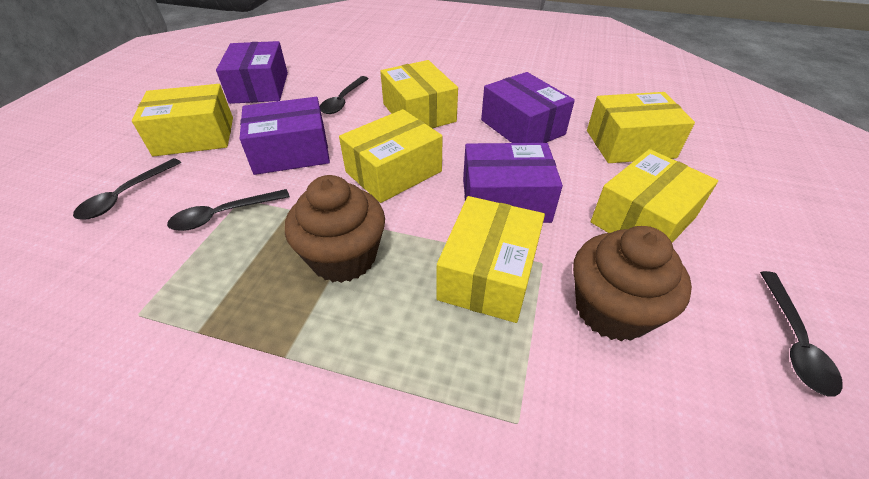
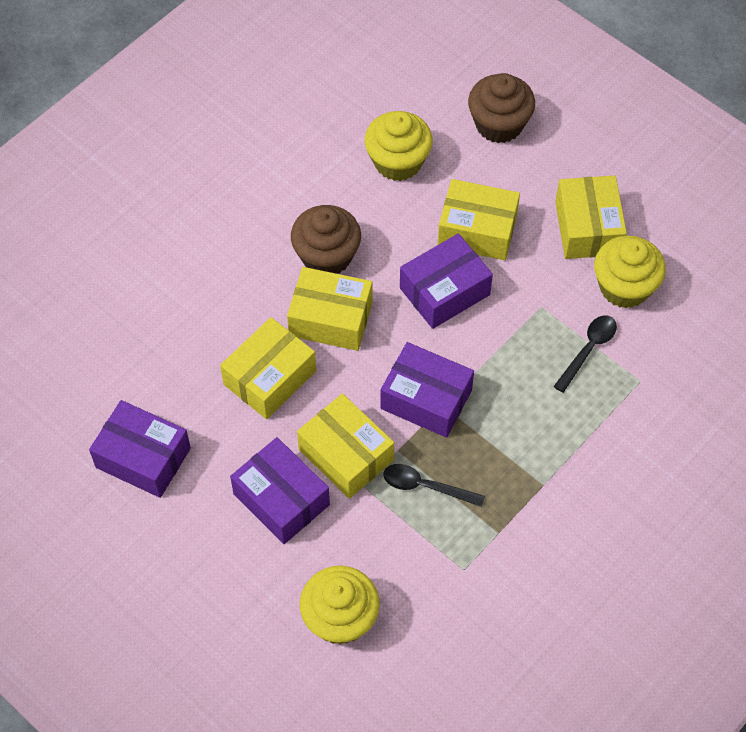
black spoon: 4 -> 2
yellow box: 6 -> 5
yellow cupcake: 0 -> 3

